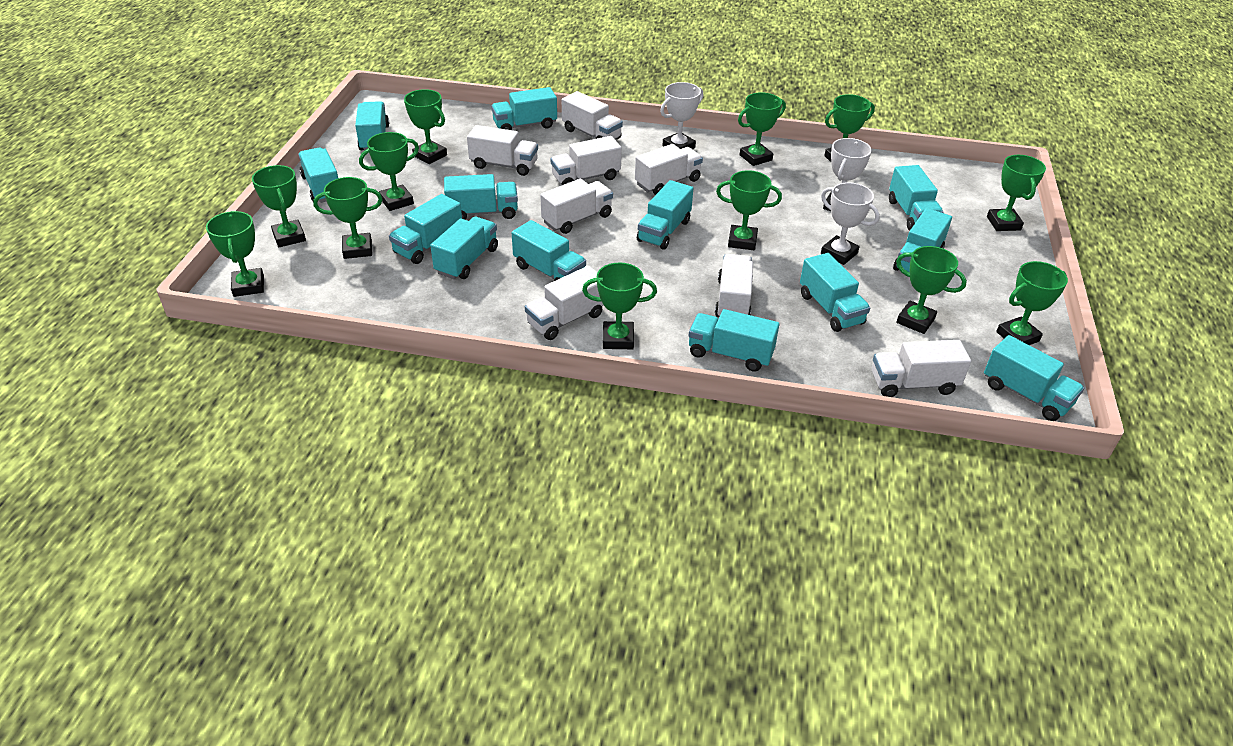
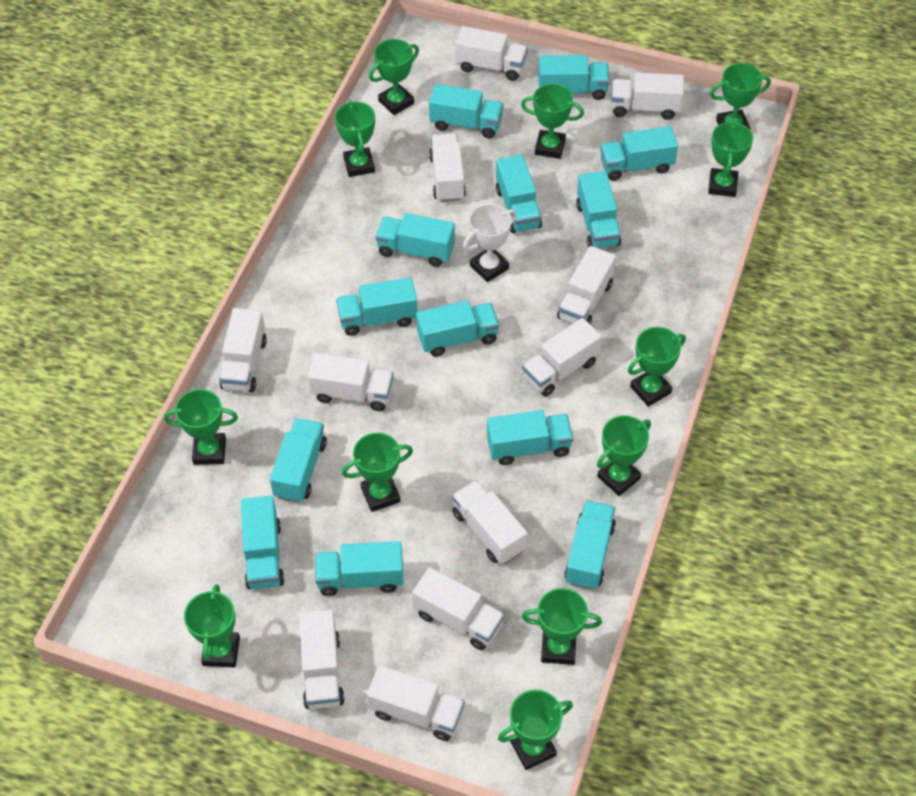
white trophy: 3 -> 1
white truck: 8 -> 11

